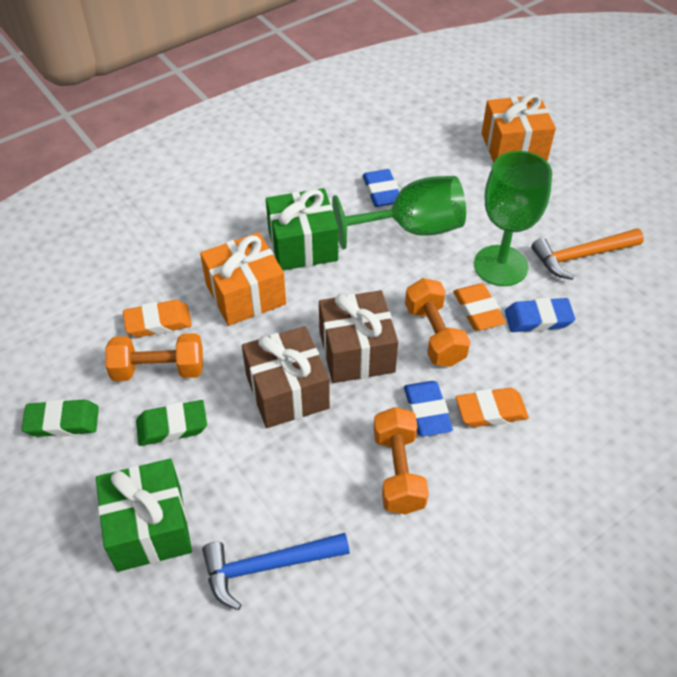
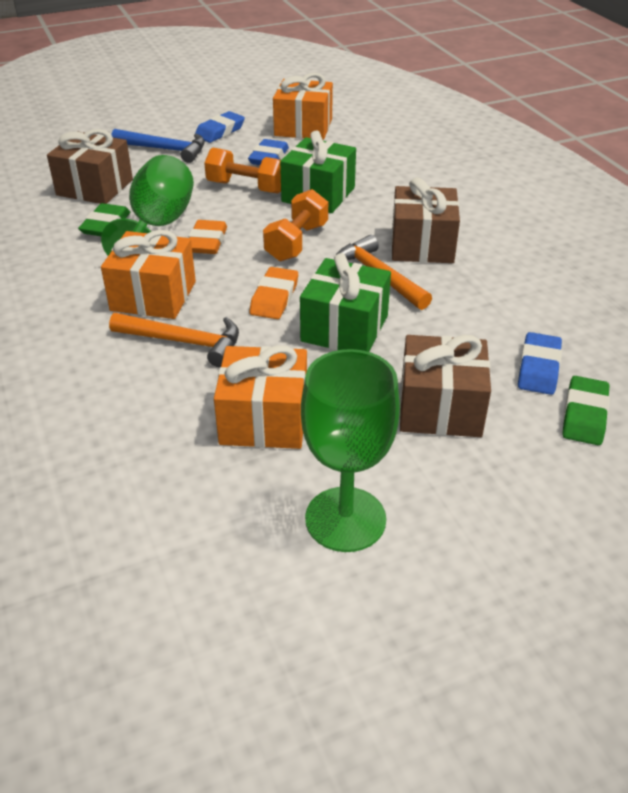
brown gift: 2 -> 3
orange dumbbell: 3 -> 2
orange eraser: 3 -> 2
orange gift: 2 -> 3
orange hammer: 1 -> 2

